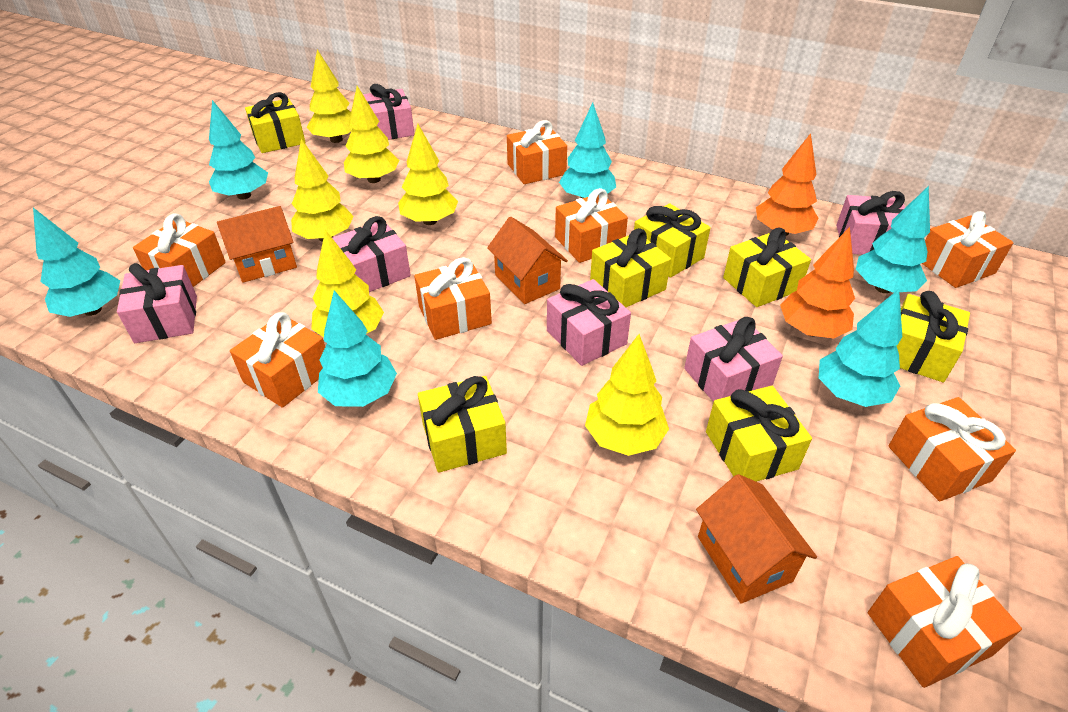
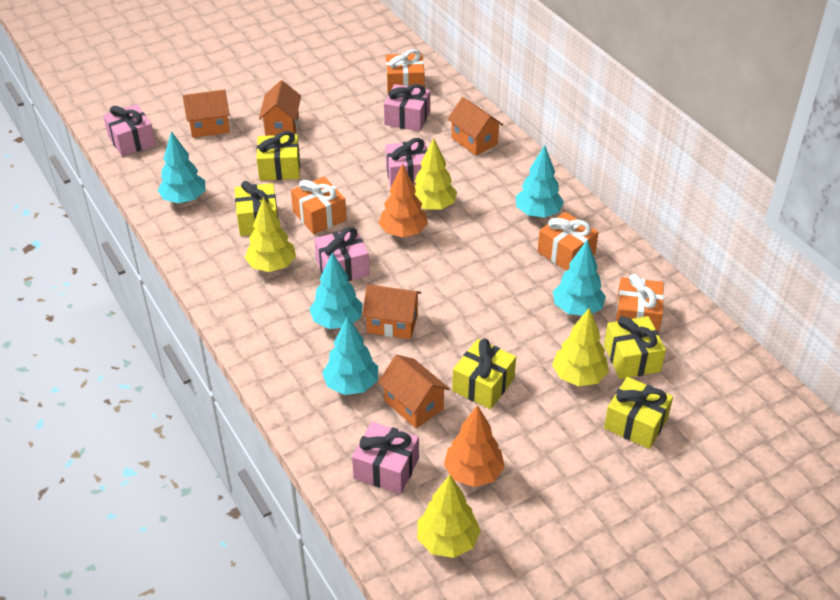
orange gift: 8 -> 4
orange house: 3 -> 5
pink gift: 6 -> 5
turquoise tree: 6 -> 5
yellow gift: 7 -> 5
yellow tree: 6 -> 4

